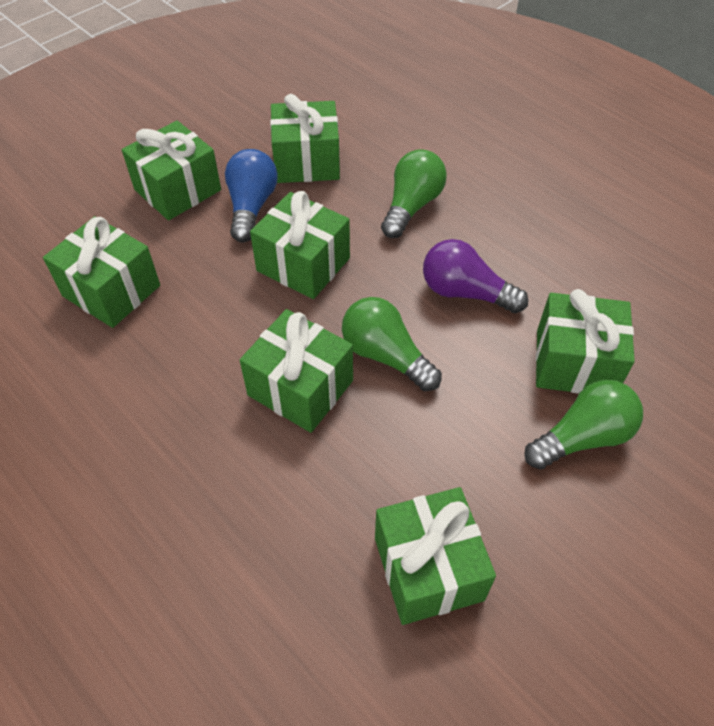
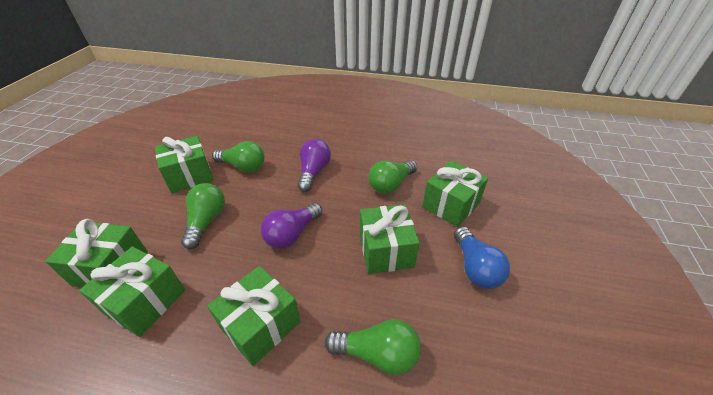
green gift: 7 -> 6
green light bulb: 3 -> 4
purple light bulb: 1 -> 2

